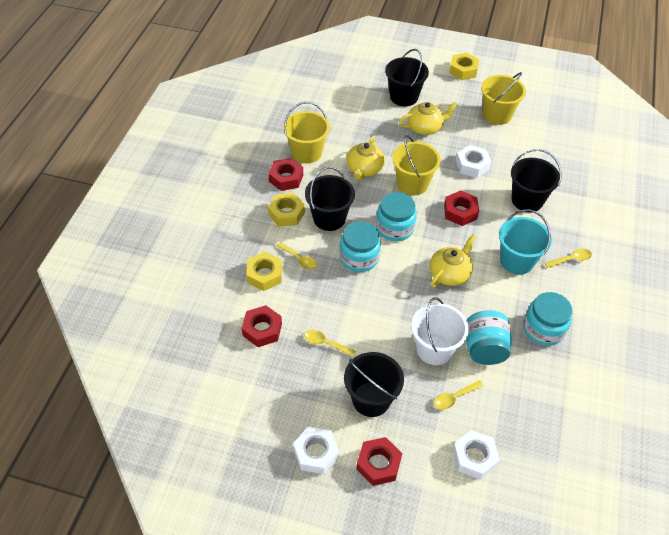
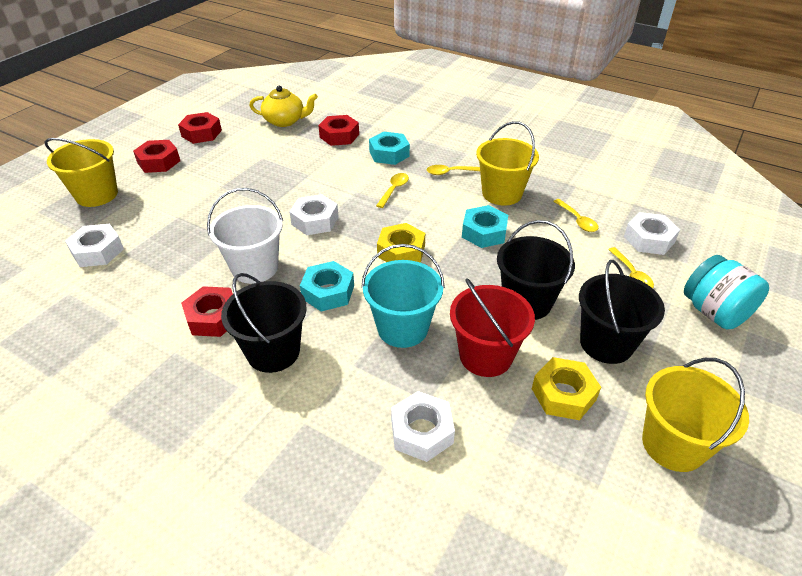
black bucket: 4 -> 3
red bucket: 0 -> 1
turquoise jar: 4 -> 1
turquoise nut: 0 -> 3
white nut: 3 -> 4
yellow nut: 3 -> 2
yellow teapot: 3 -> 1

